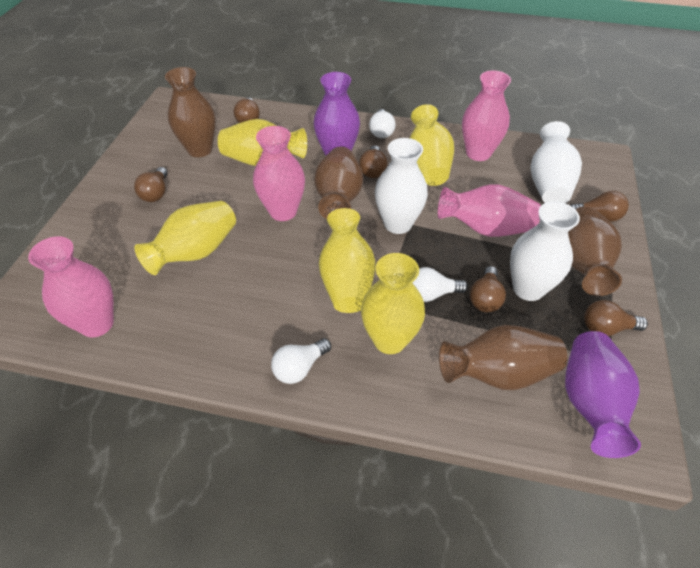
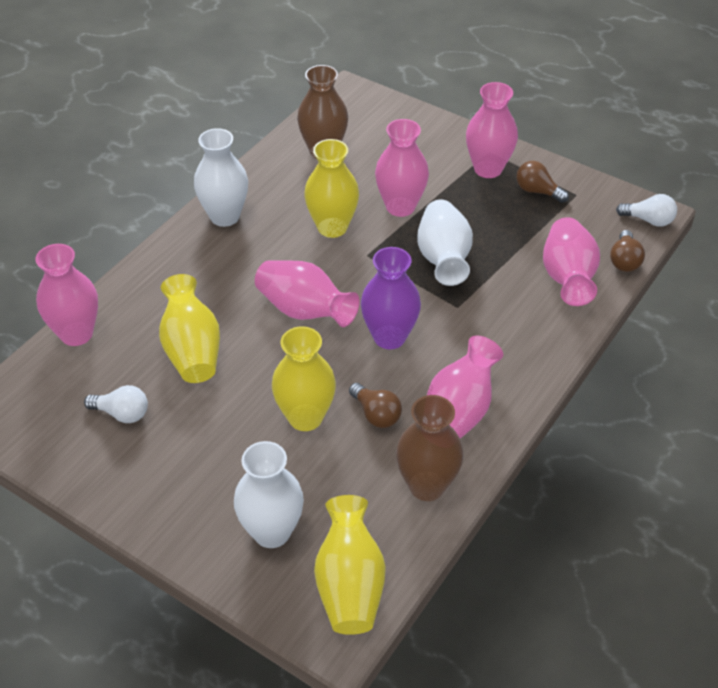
brown light bulb: 6 -> 3
brown vase: 4 -> 2
pink vase: 4 -> 6
purple vase: 2 -> 1
white light bulb: 3 -> 2
yellow vase: 5 -> 4

